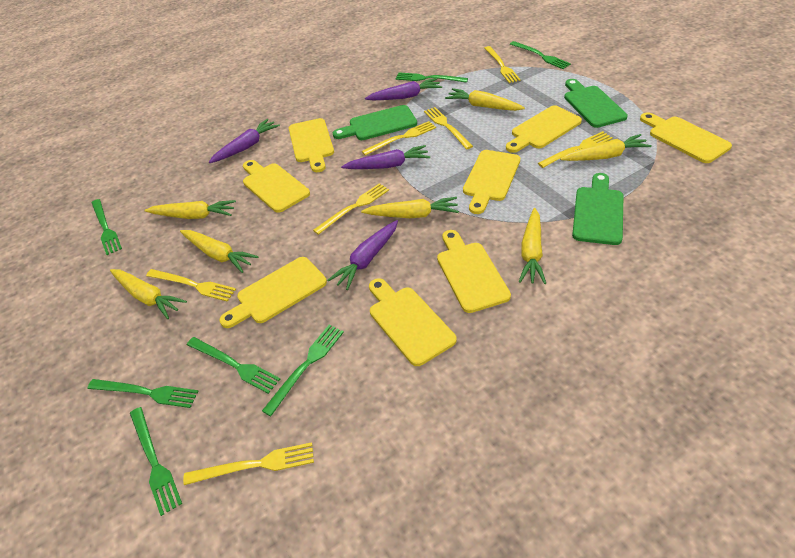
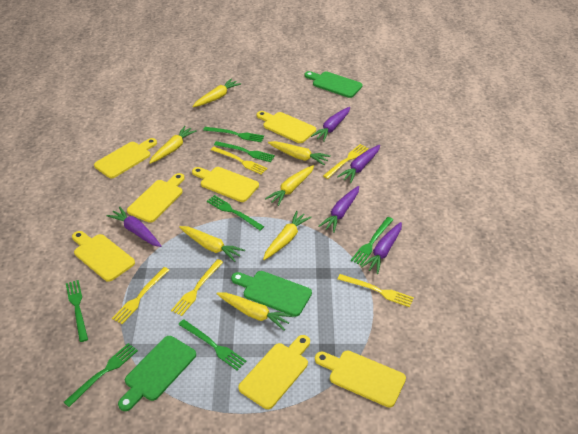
purple carrot: 4 -> 5
yellow cutting board: 8 -> 7
yellow fork: 7 -> 5

